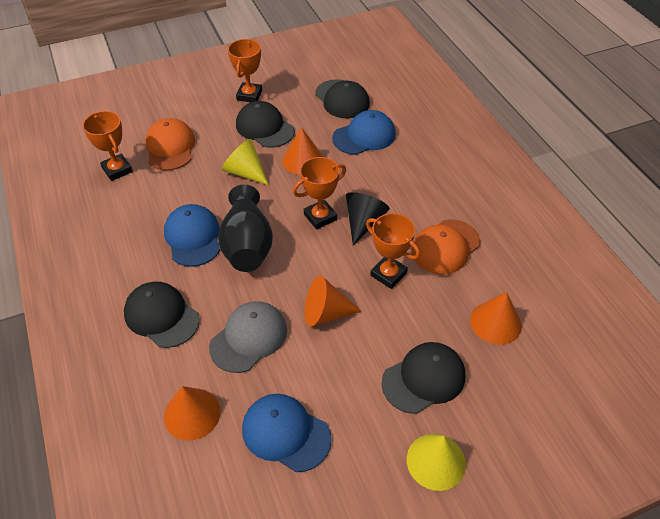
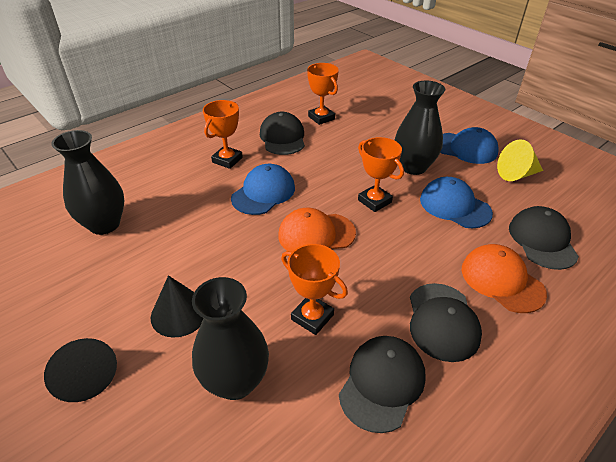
black cone: 1 -> 2
black vase: 1 -> 3
grey cap: 1 -> 0
orange cone: 4 -> 0
yellow cone: 2 -> 1

